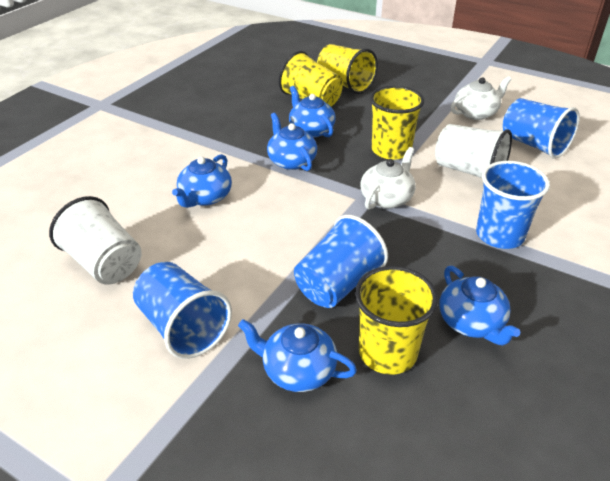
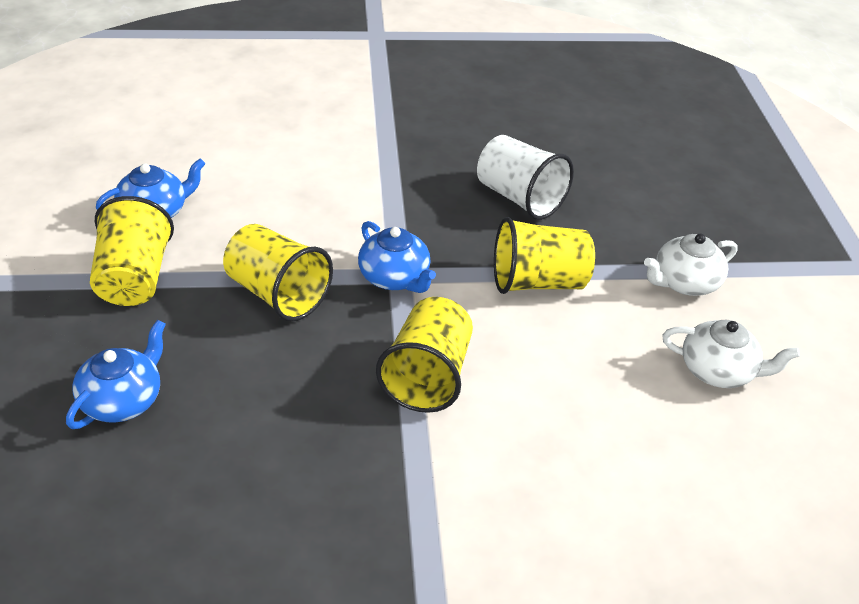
blue cup: 4 -> 0
blue teapot: 5 -> 3
white cup: 2 -> 1

